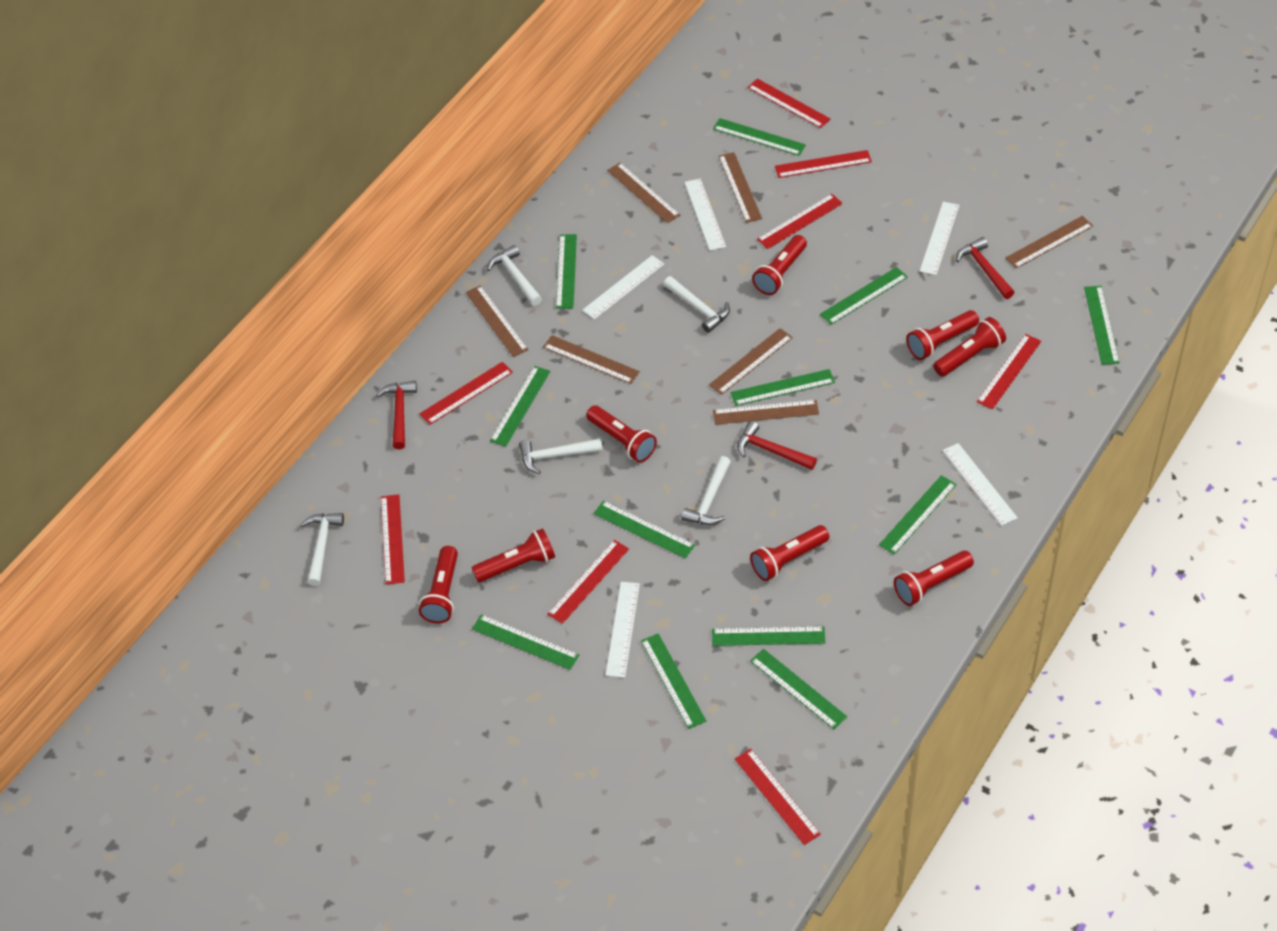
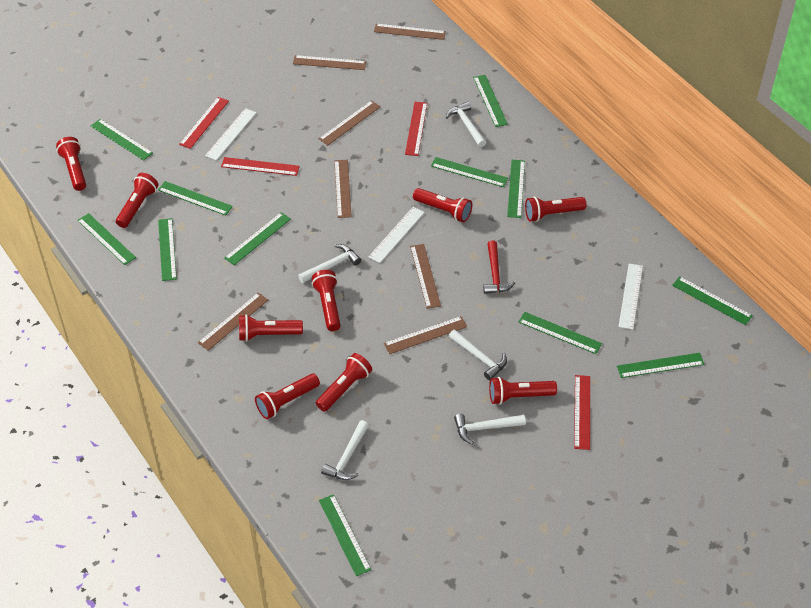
red flashlight: 8 -> 9
red hammer: 3 -> 1
red ruler: 8 -> 4
white ruler: 5 -> 3

